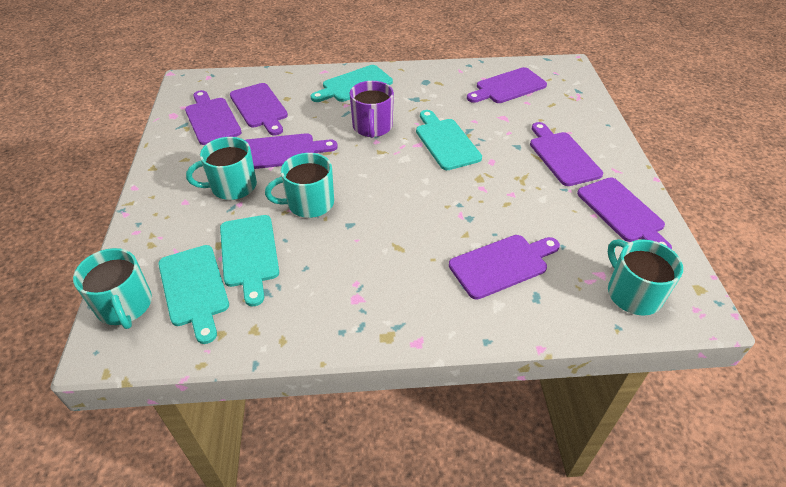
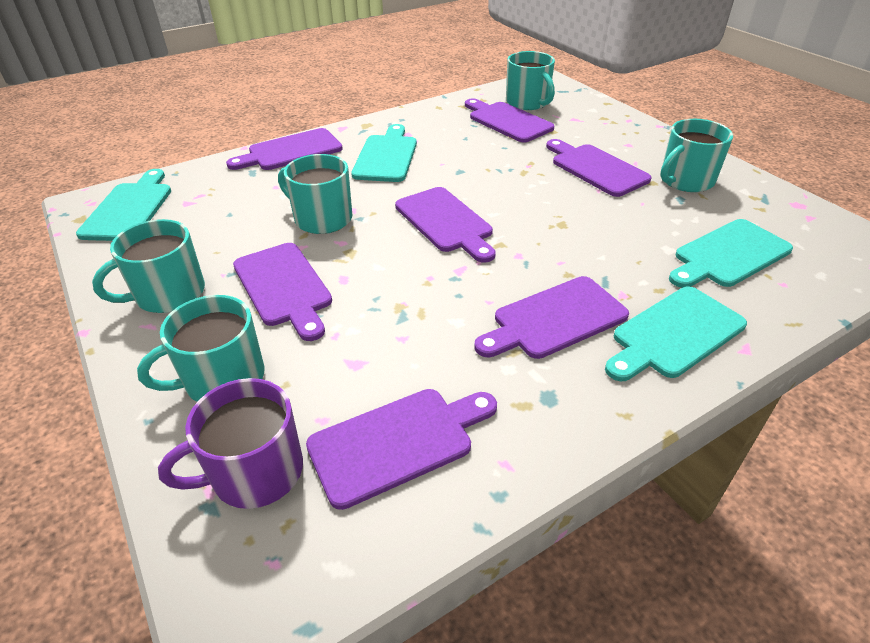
turquoise mug: 4 -> 5

